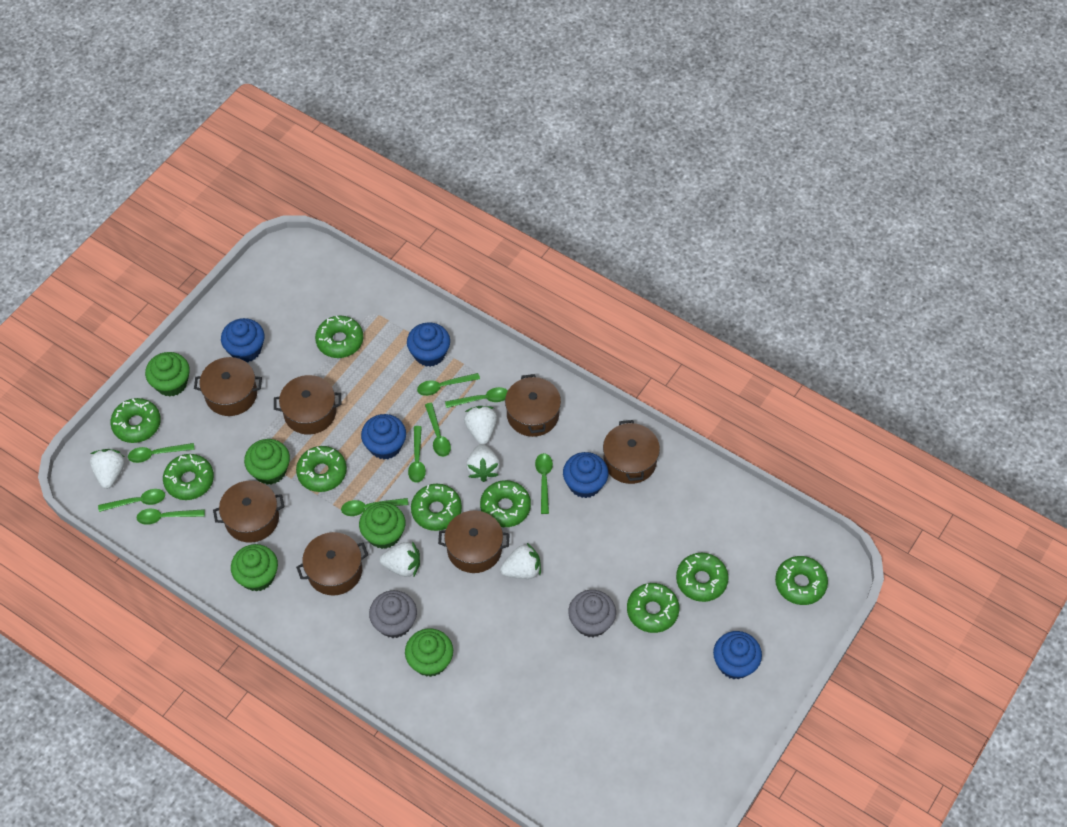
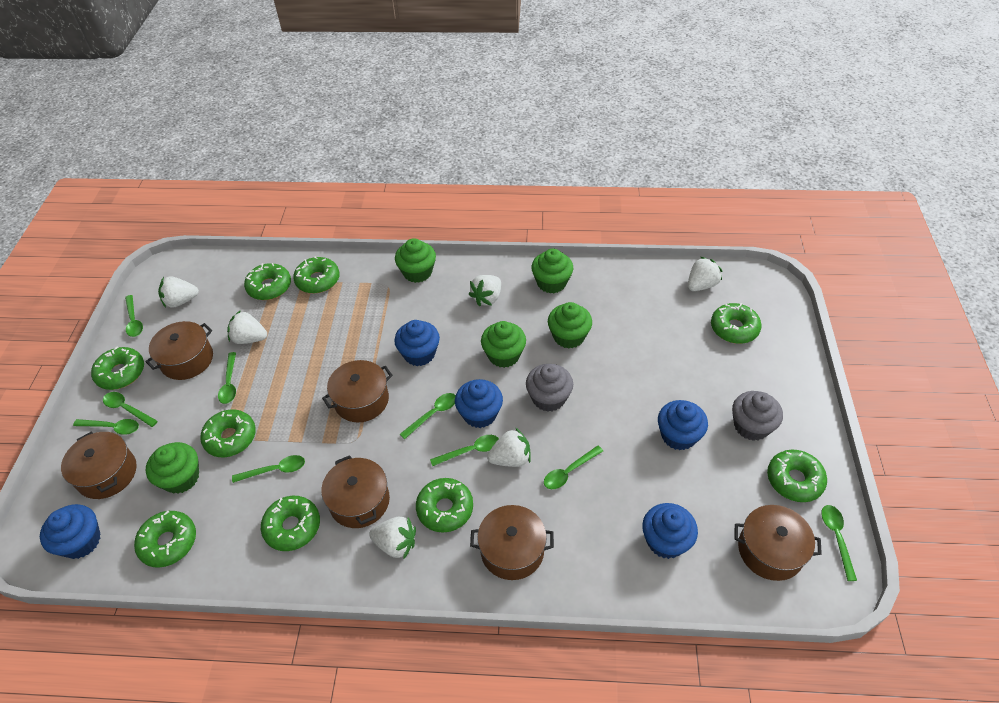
brown pot: 7 -> 6
white strawberry: 5 -> 6

